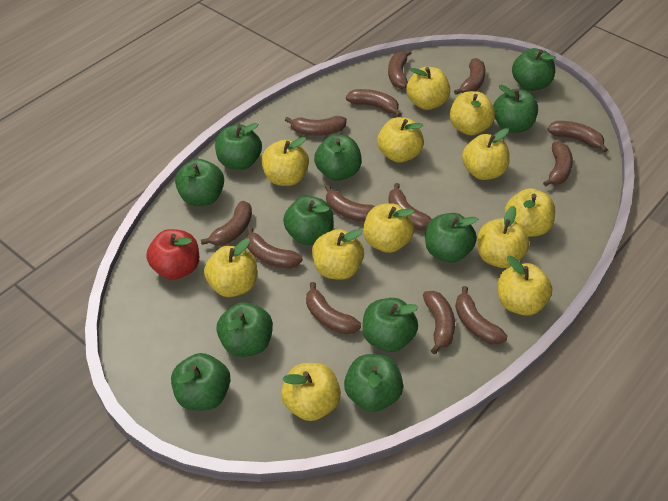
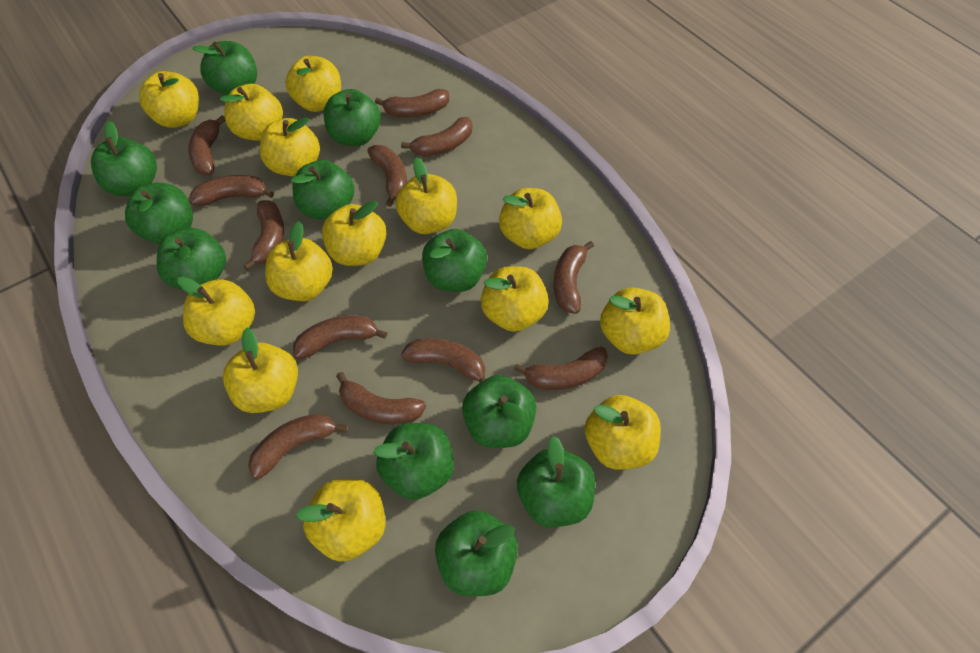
brown banana: 13 -> 12
red apple: 1 -> 0
yellow apple: 12 -> 14

